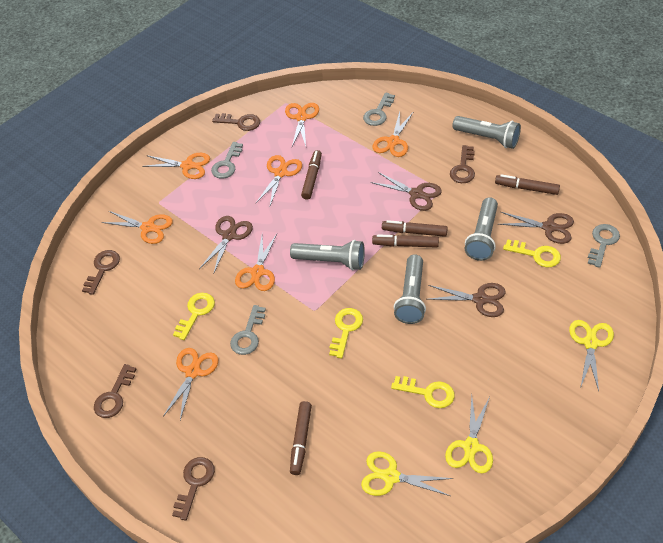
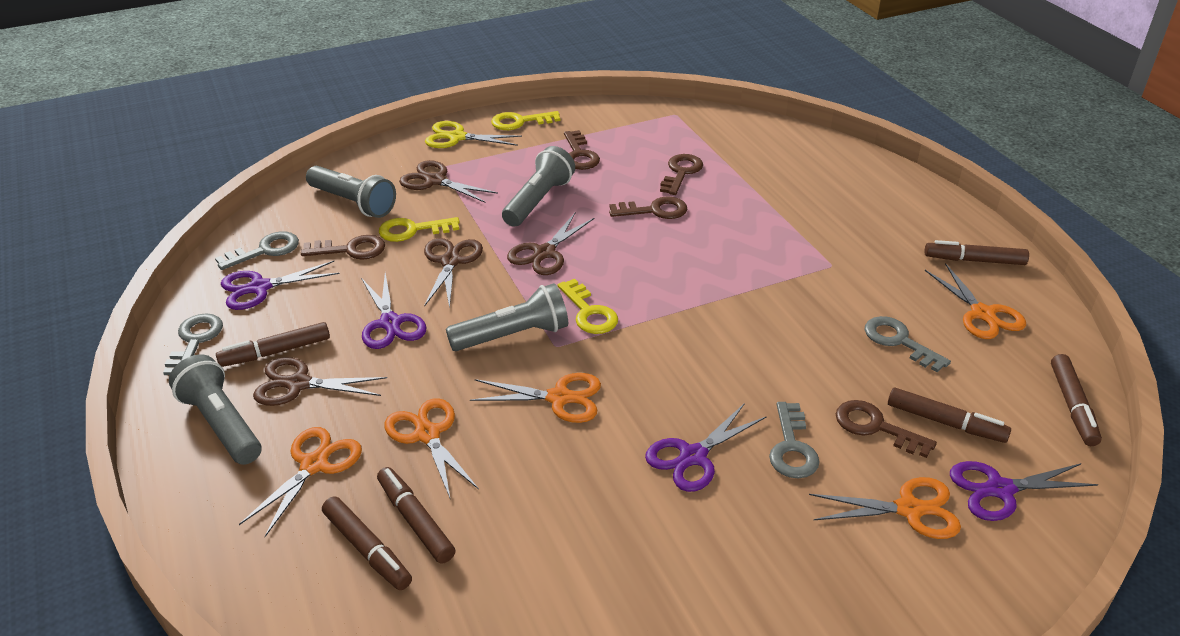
brown marker: 5 -> 6
orange scissors: 7 -> 5
purple scissors: 0 -> 4
yellow key: 4 -> 3
yellow scissors: 3 -> 1

